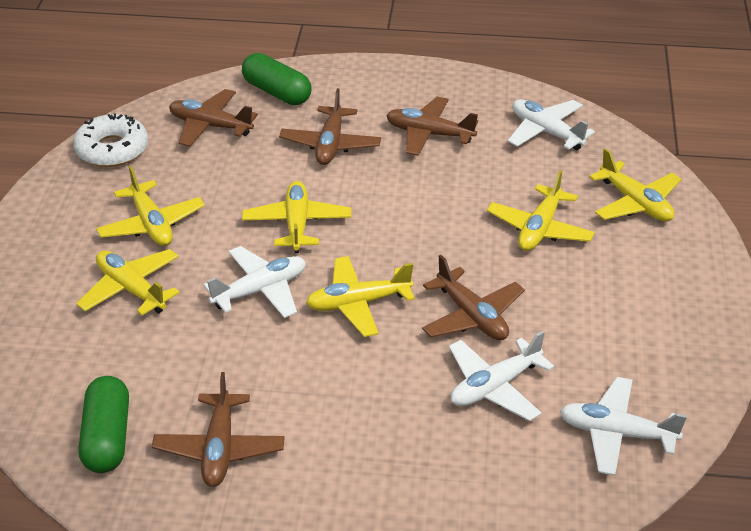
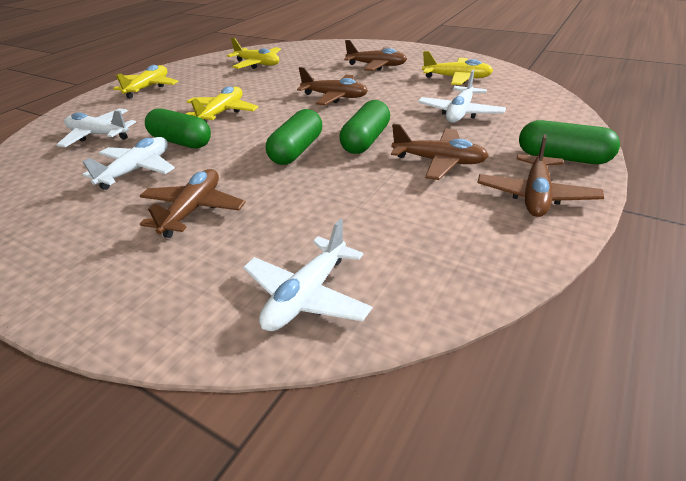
green capsule: 2 -> 4
white donut: 1 -> 0
yellow plane: 6 -> 4

